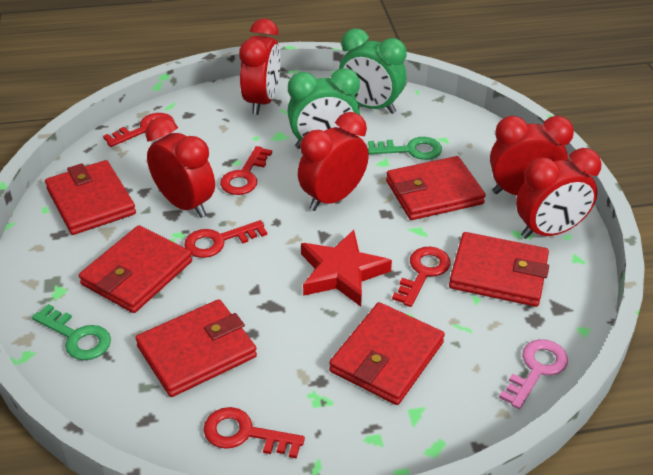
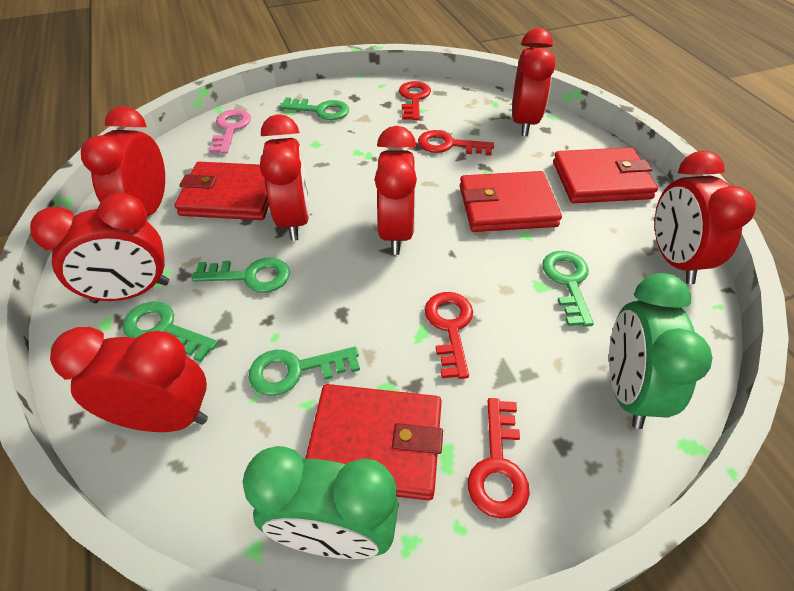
green key: 2 -> 5
red clock: 5 -> 7
red key: 5 -> 4
red star: 1 -> 0
red wallet: 6 -> 4

